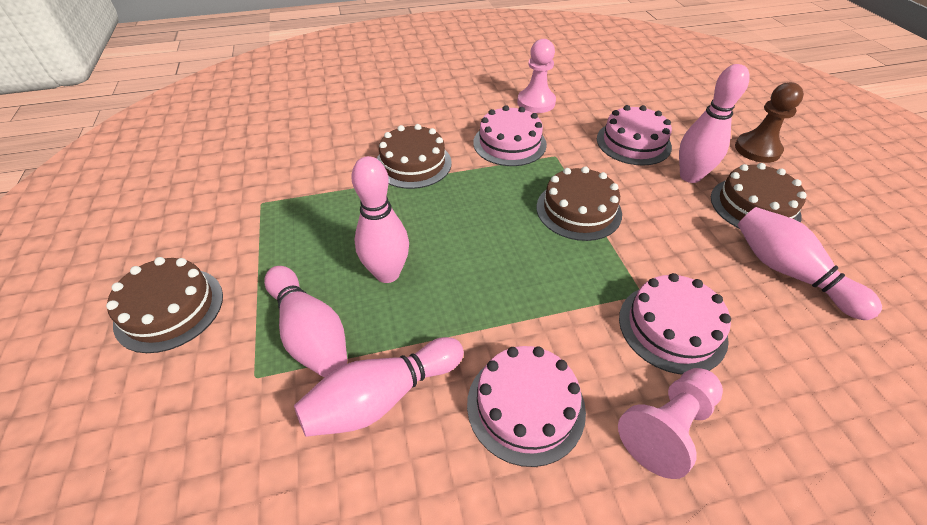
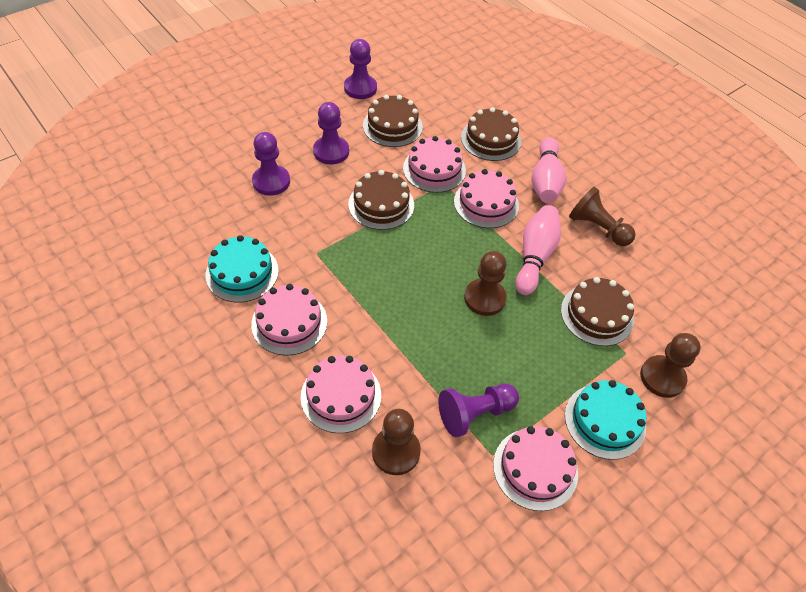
brown pawn: 1 -> 4
pink bowling pin: 5 -> 2
pink cake: 4 -> 5
pink pawn: 2 -> 0
purple pawn: 0 -> 4
turquoise cake: 0 -> 2

